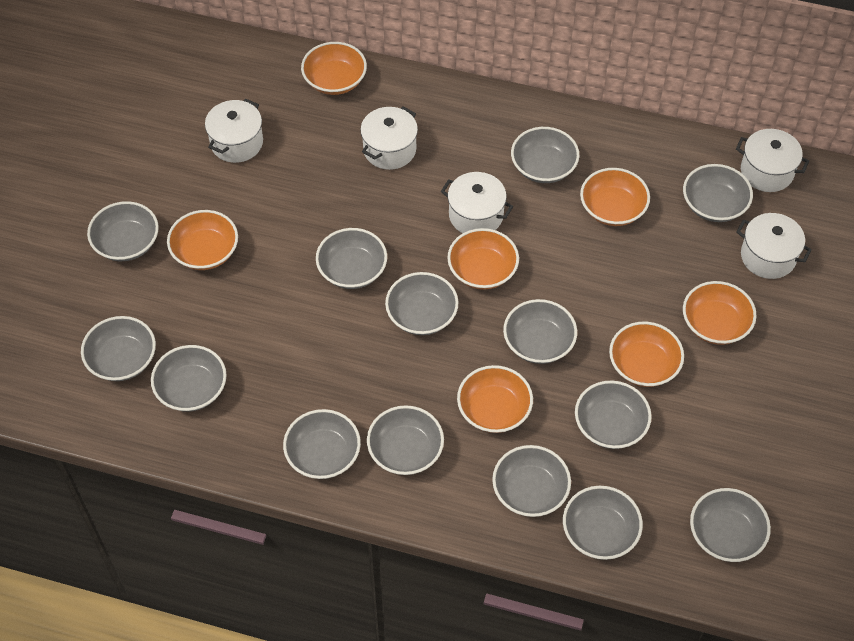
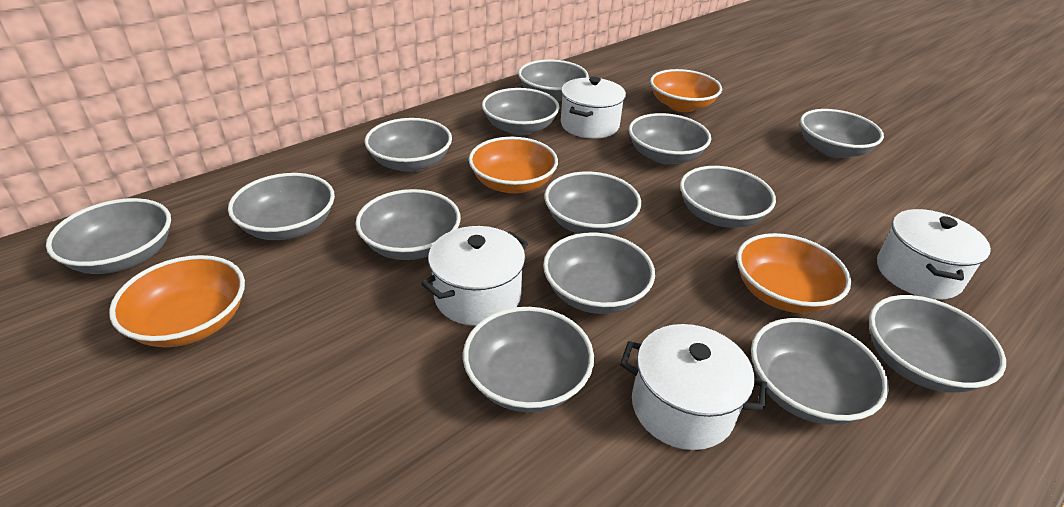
orange bowl: 7 -> 4
white pot: 5 -> 4

